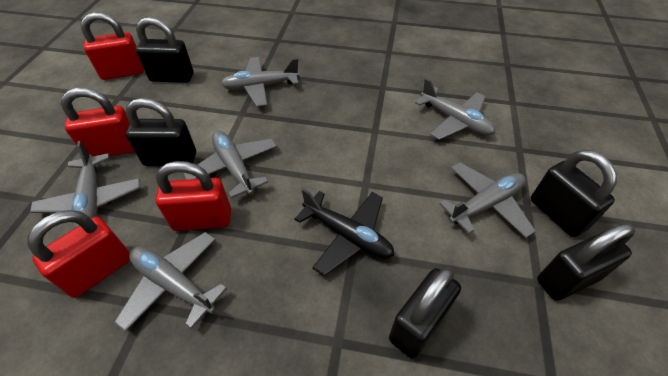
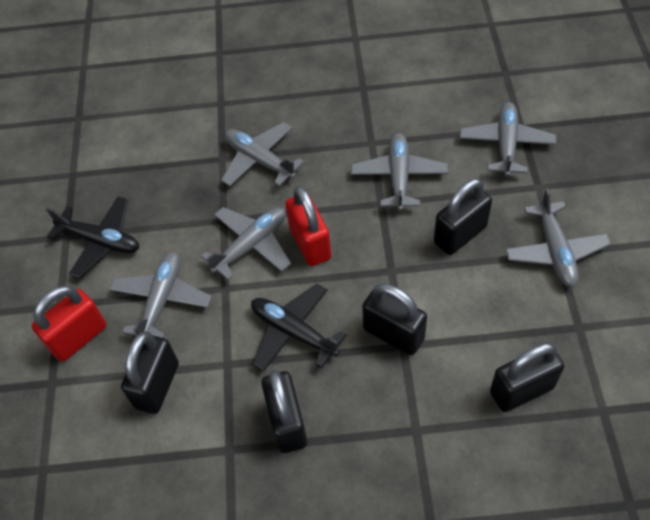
black plane: 1 -> 2
red padlock: 4 -> 2

